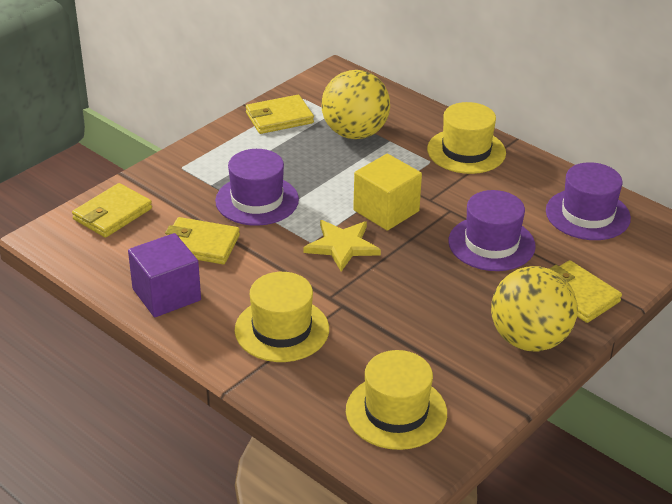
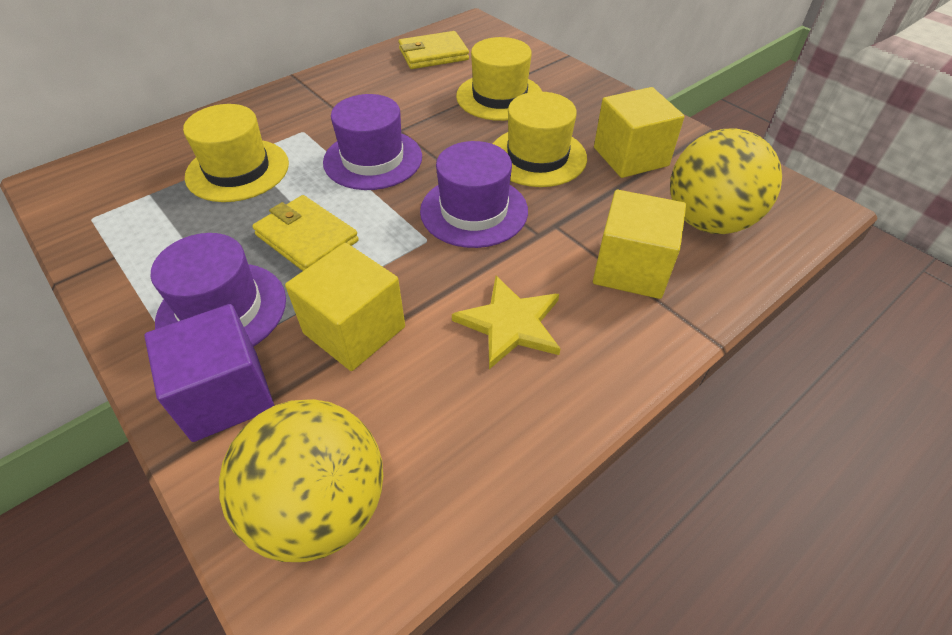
yellow cube: 1 -> 3
yellow wallet: 4 -> 2

